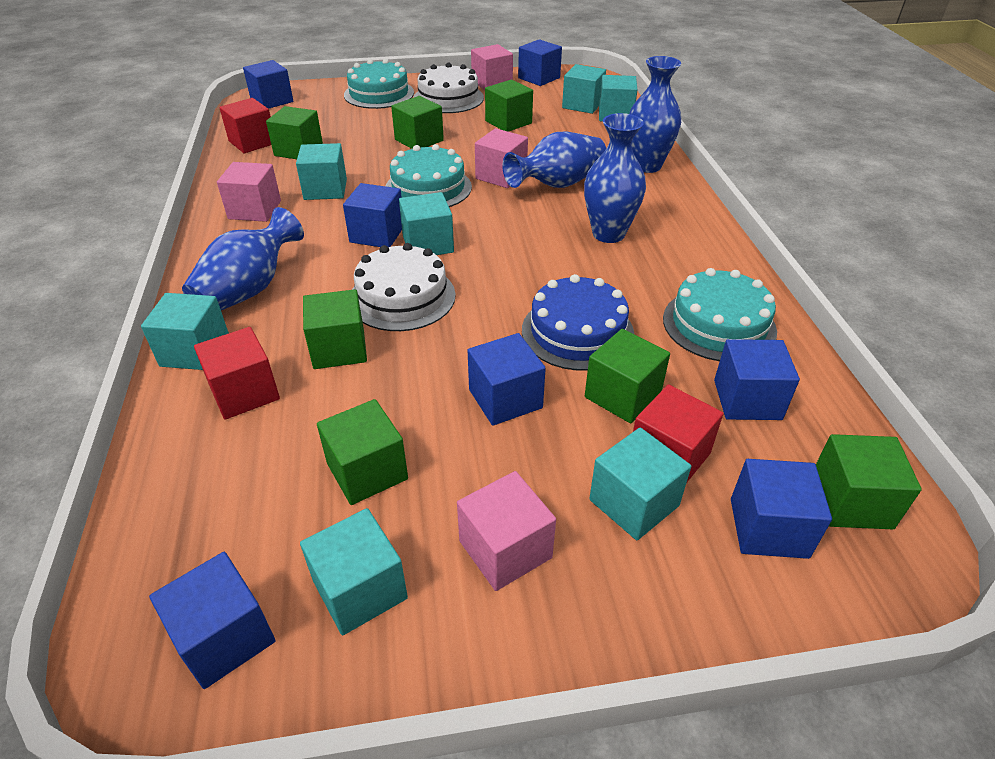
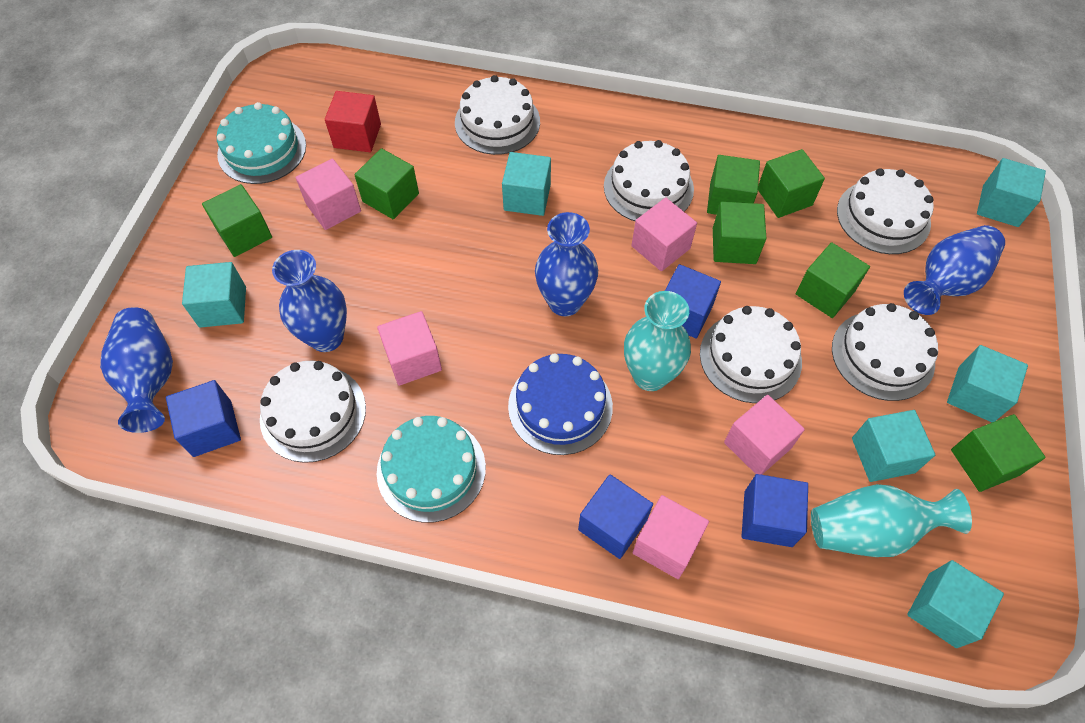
blue cube: 7 -> 4
pink cube: 4 -> 5
red cube: 3 -> 1
turquoise cake: 3 -> 2
turquoise cube: 7 -> 6
turquoise vase: 0 -> 2
white cake: 2 -> 6

